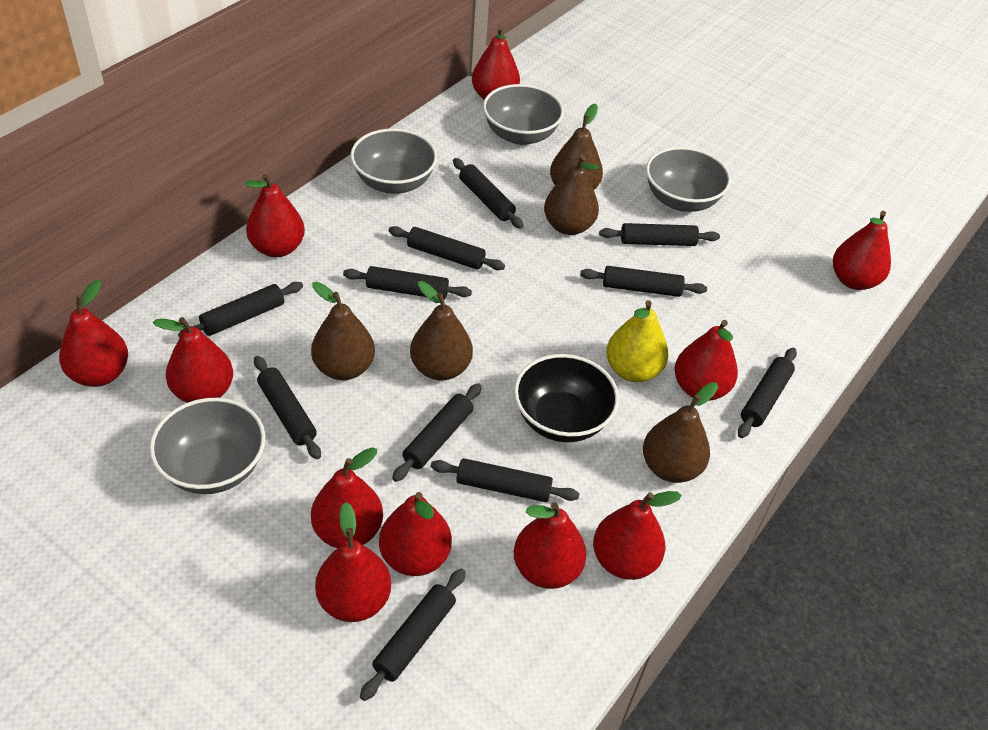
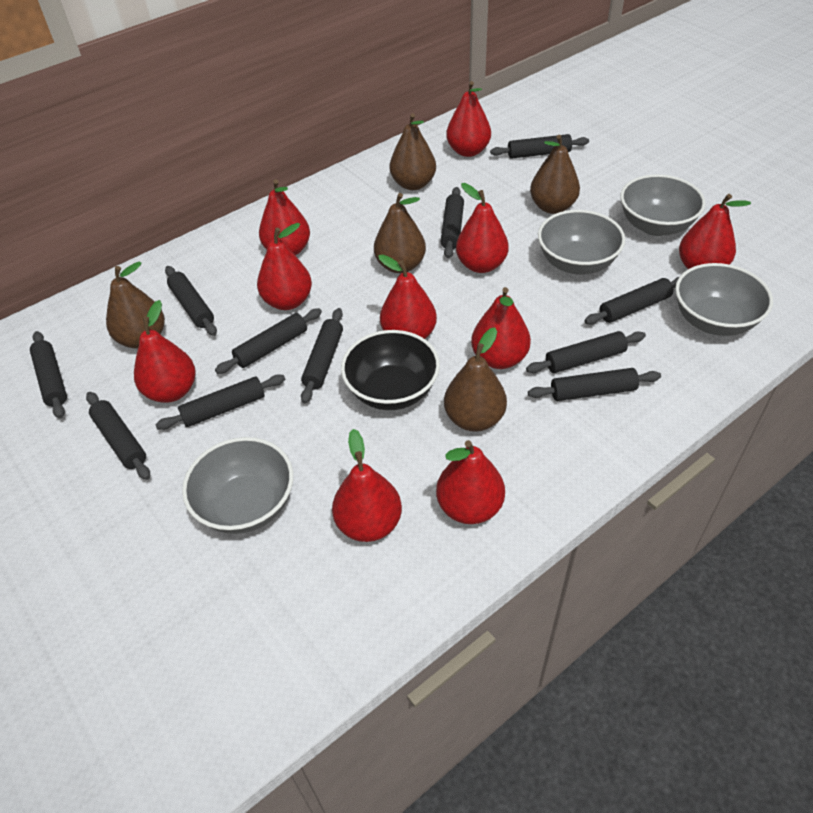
red pear: 11 -> 10
yellow pear: 1 -> 0

